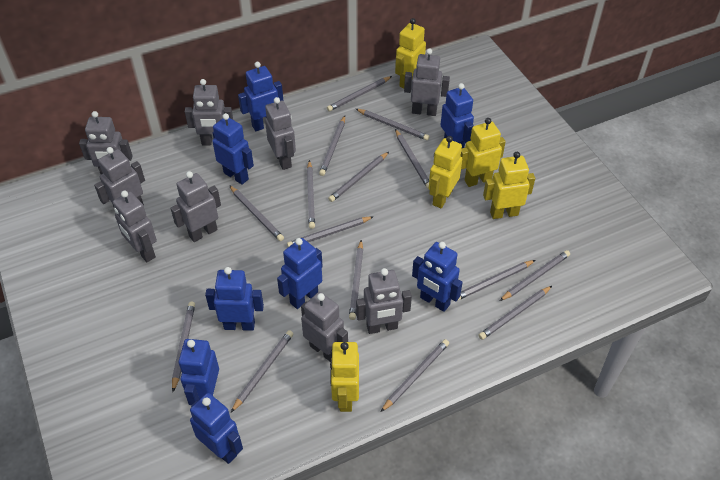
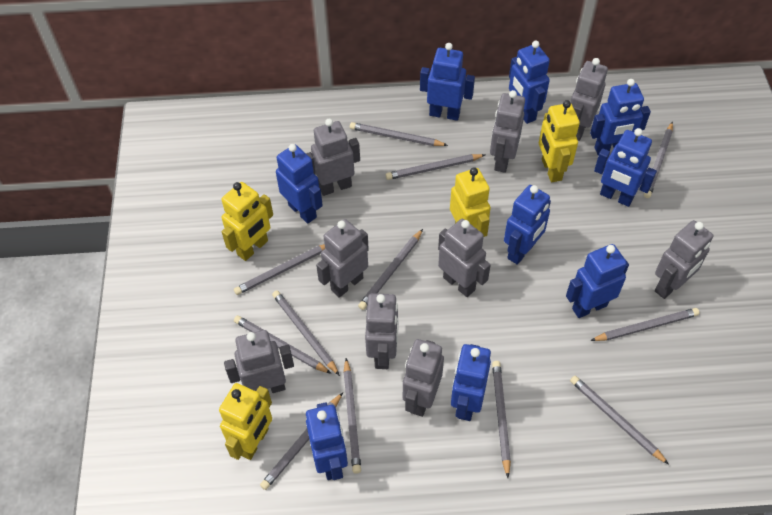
blue robot: 8 -> 9
grey pencil: 15 -> 12
yellow robot: 5 -> 4

